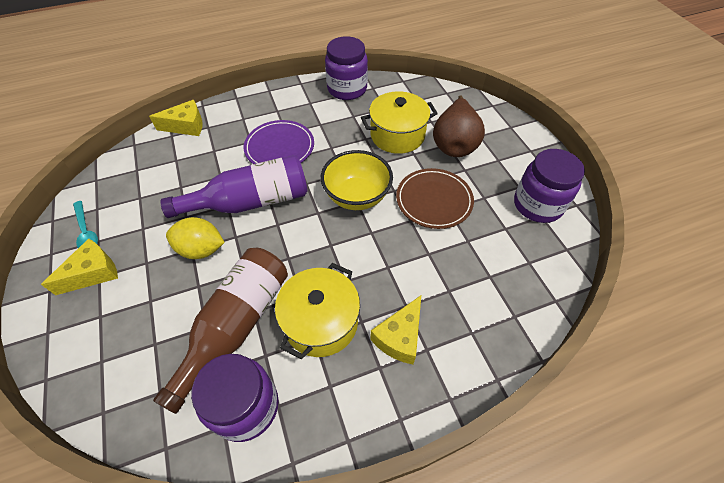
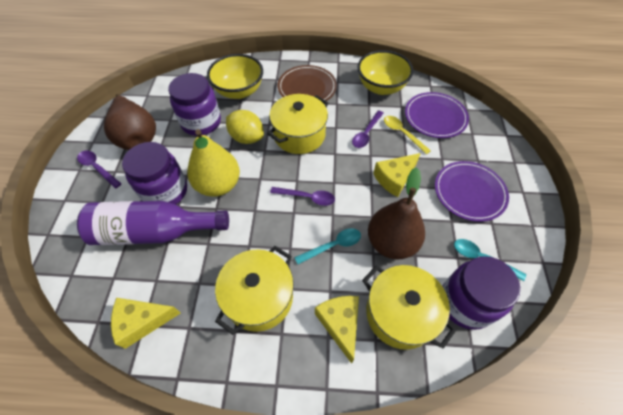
brown bottle: 1 -> 0
brown pear: 1 -> 2
purple plate: 1 -> 2
purple spoon: 0 -> 3
turquoise spoon: 1 -> 2
yellow bowl: 1 -> 2
yellow pear: 0 -> 1
yellow pot: 2 -> 3
yellow spoon: 0 -> 1

